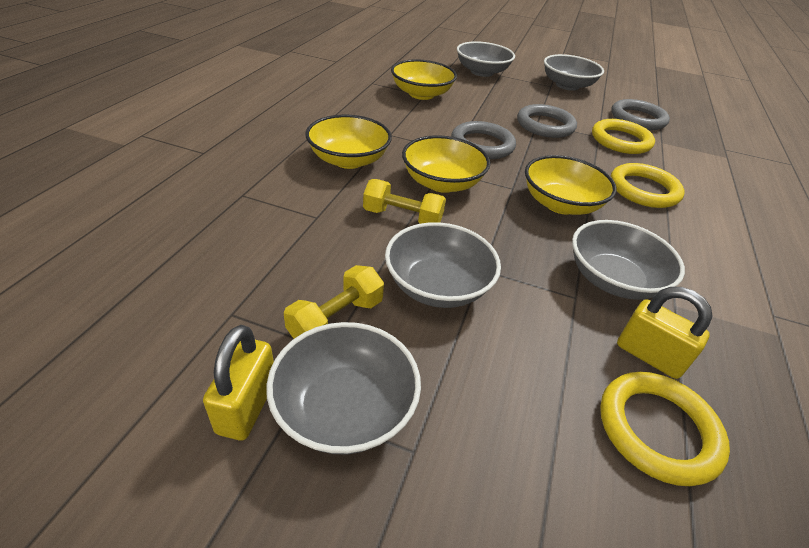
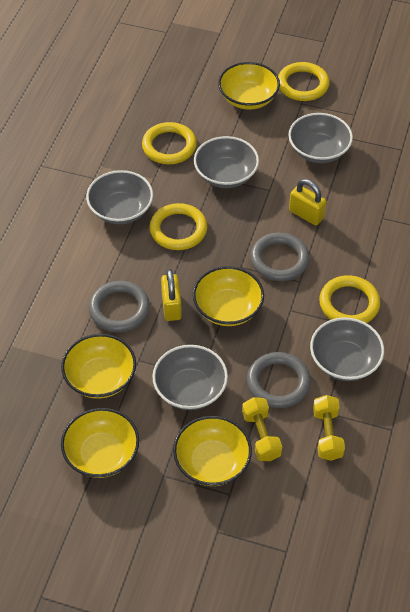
yellow bowl: 4 -> 5
yellow ring: 3 -> 4

